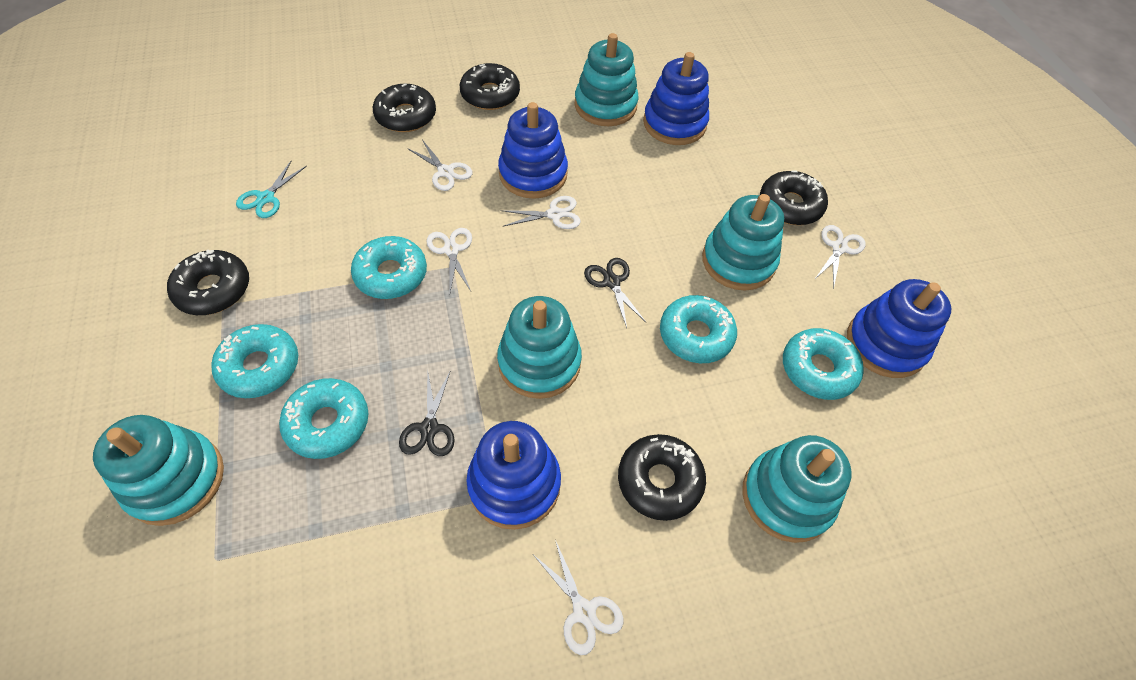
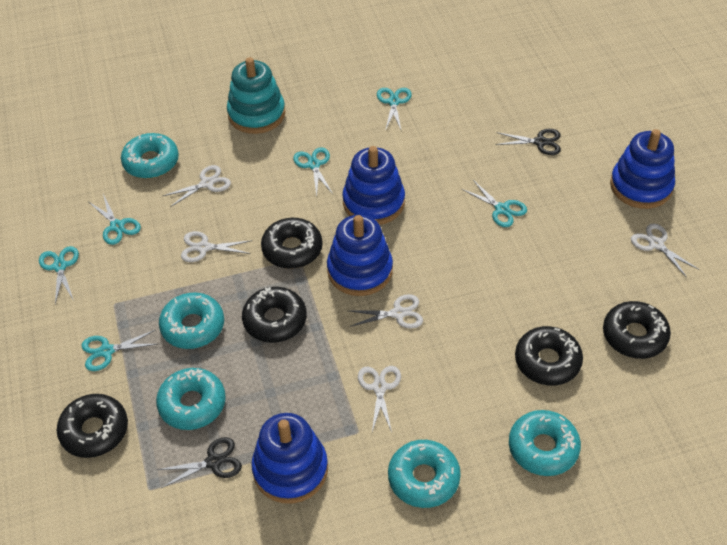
turquoise scissors: 1 -> 6
turquoise stacking toy: 5 -> 1

